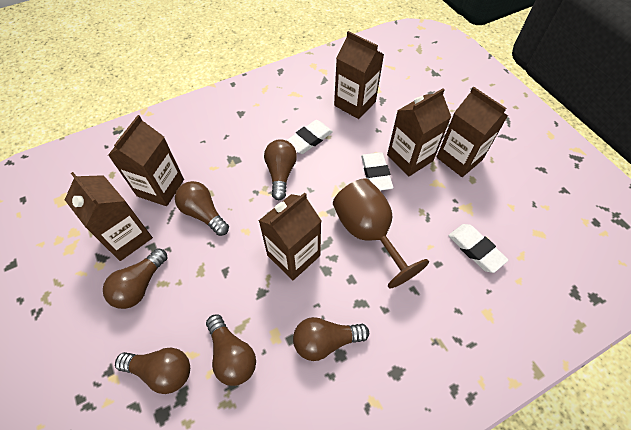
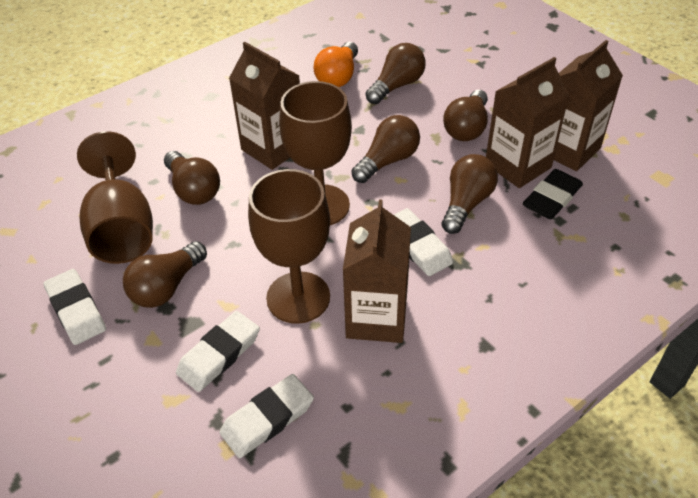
black eraser: 0 -> 1
brown carton: 6 -> 4
brown goblet: 1 -> 3
orange light bulb: 0 -> 1
white eraser: 3 -> 4

